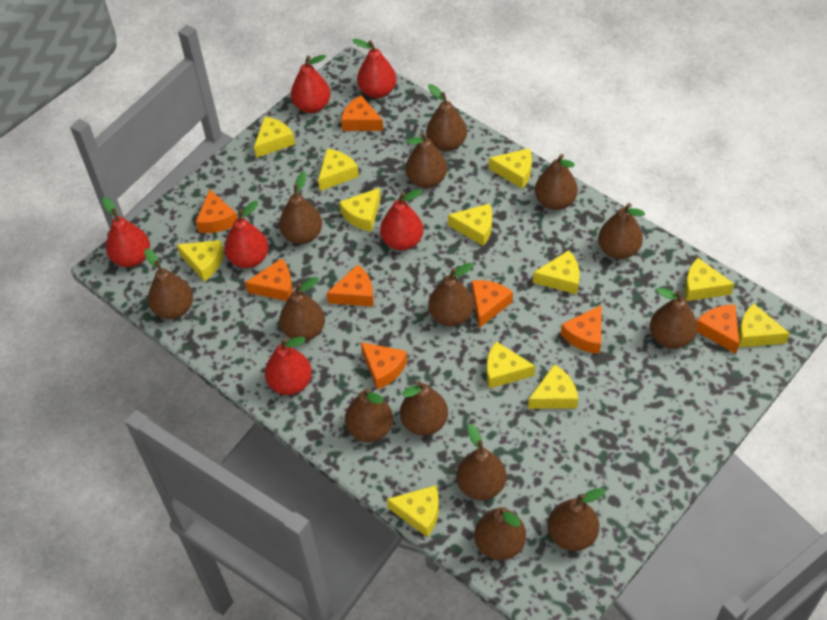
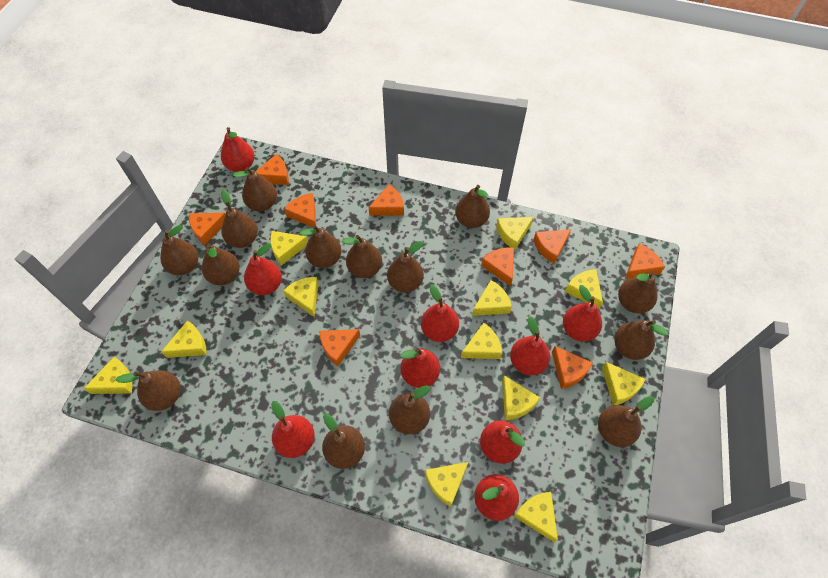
orange cheese: 8 -> 9
red pear: 6 -> 9

